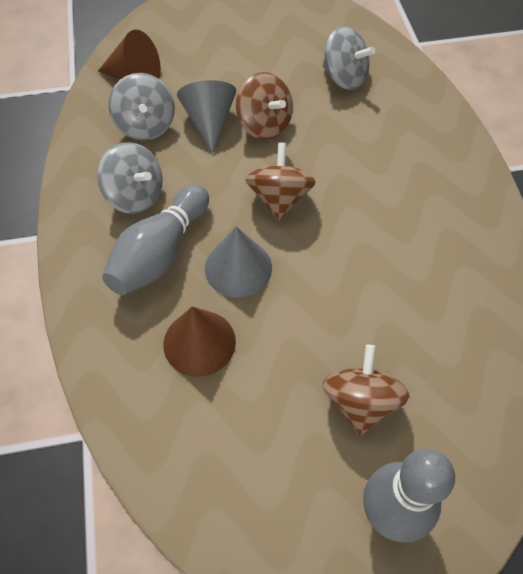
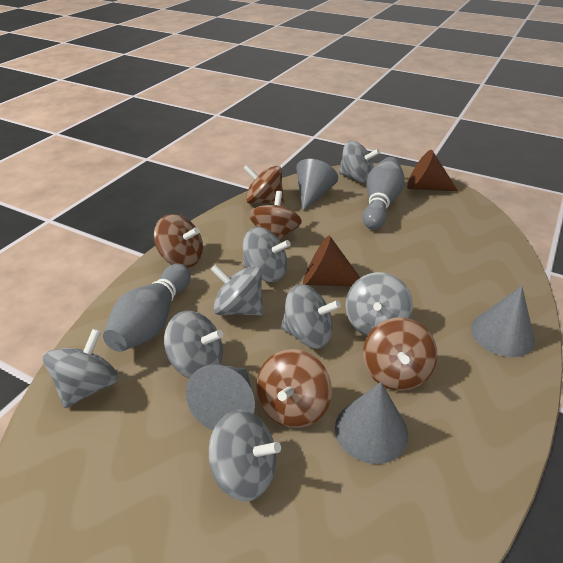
brown spinning top: 3 -> 5
grey cone: 2 -> 4
grey spinning top: 3 -> 8

